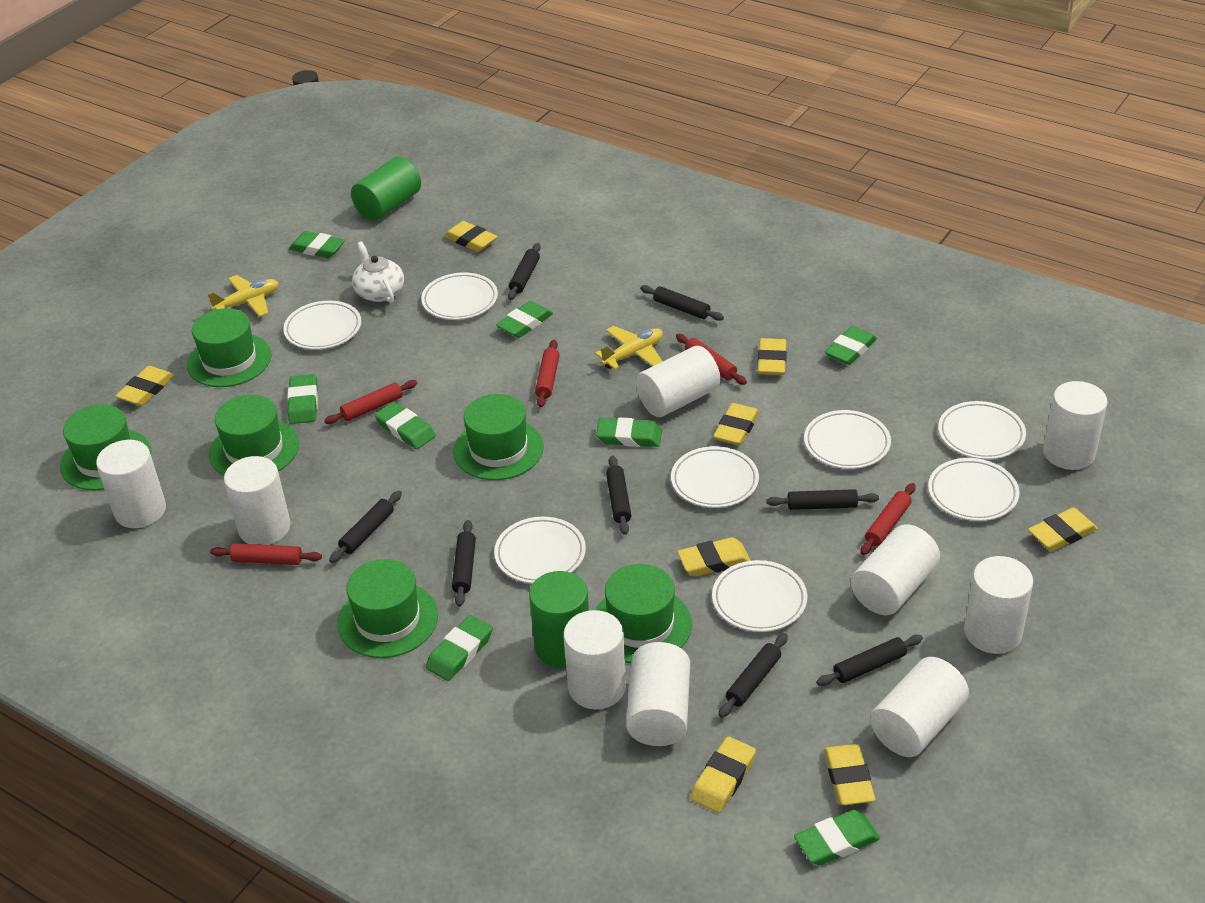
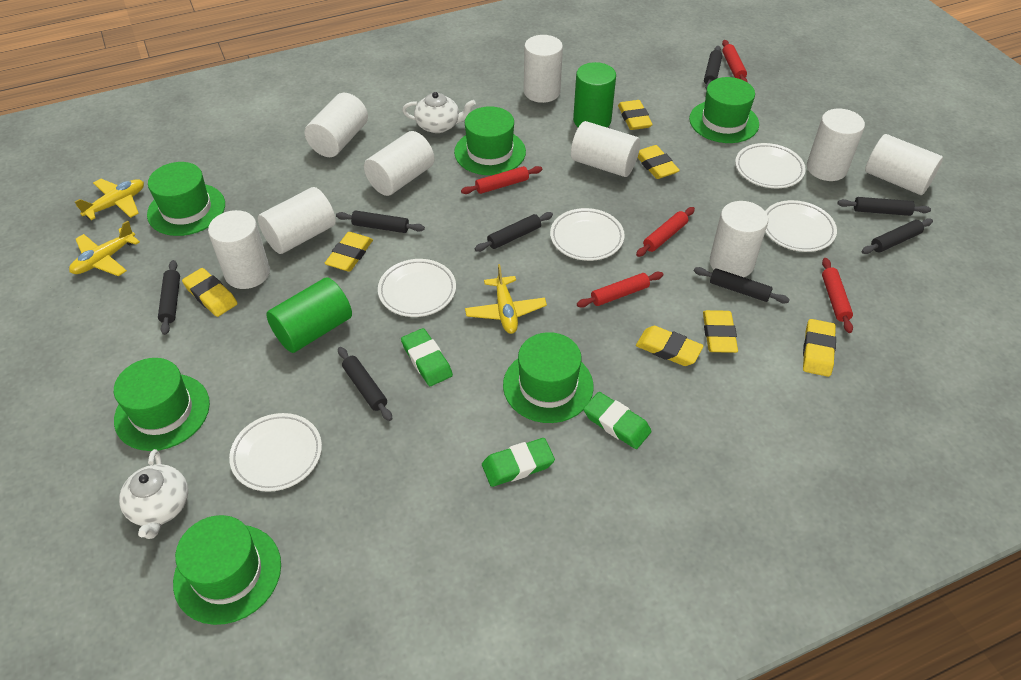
green eraser: 8 -> 3
white plate: 8 -> 5
white teapot: 1 -> 2
yellow eraser: 8 -> 7
yellow plane: 2 -> 3

